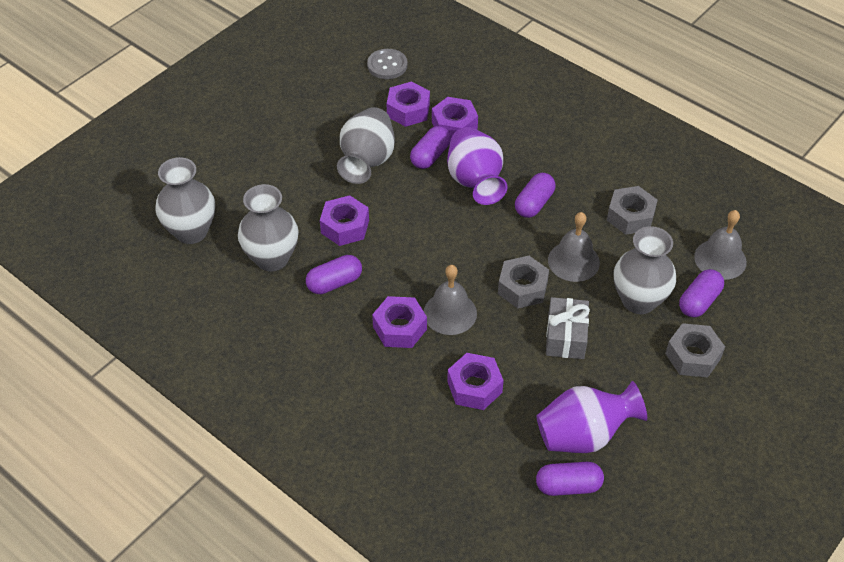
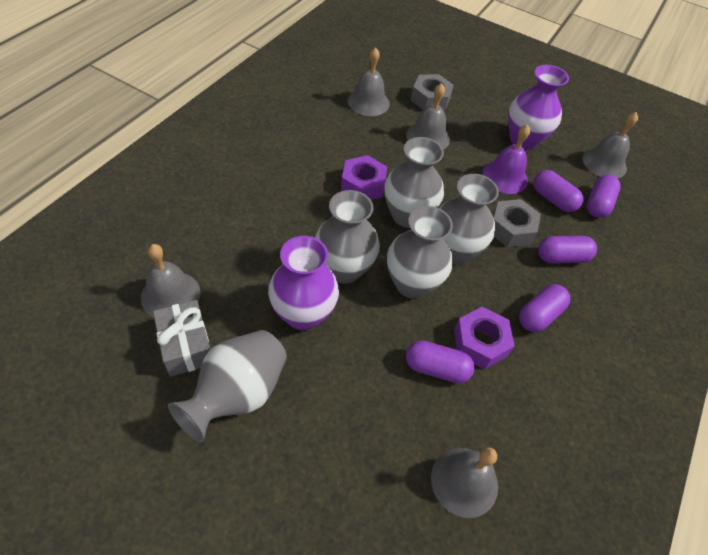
grey bell: 3 -> 5
grey button: 1 -> 0
grey nut: 3 -> 2
grey vase: 4 -> 5
purple bell: 0 -> 1
purple nut: 5 -> 2

